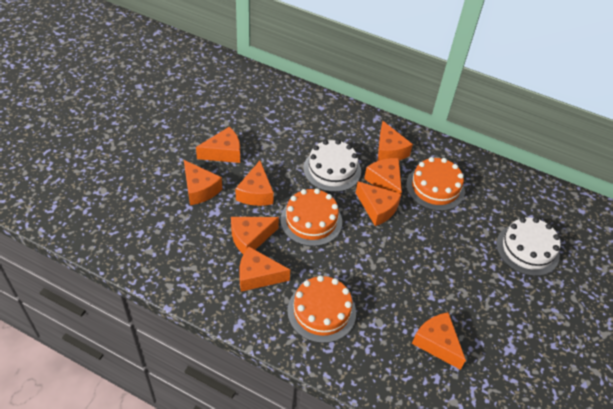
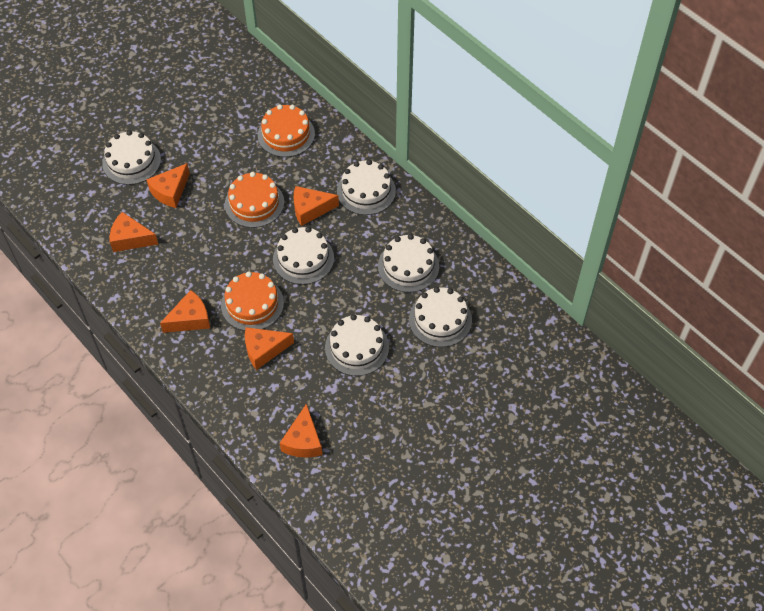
orange cheese: 9 -> 6
white cake: 2 -> 6

